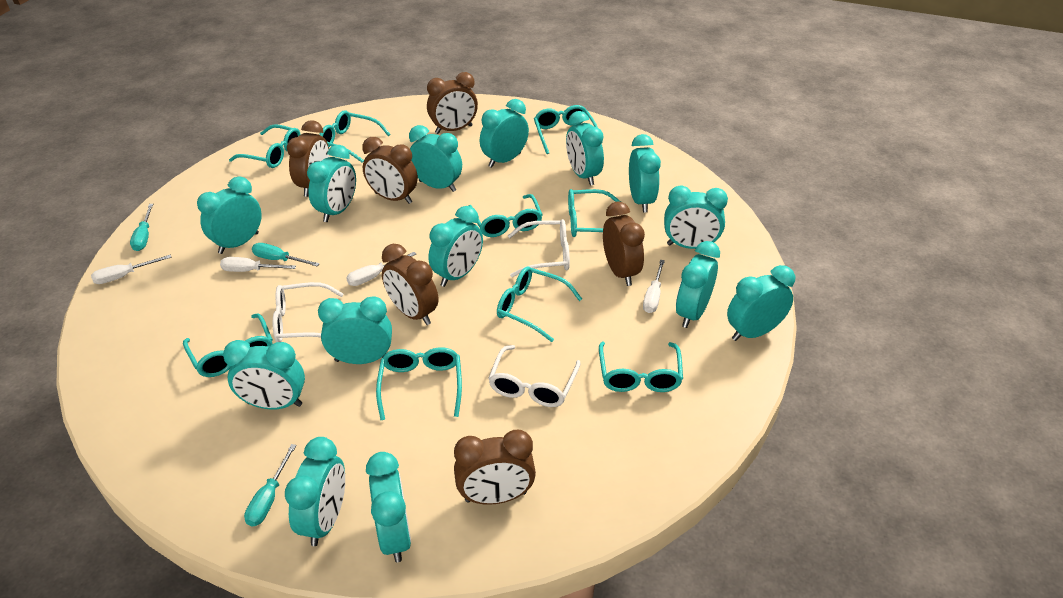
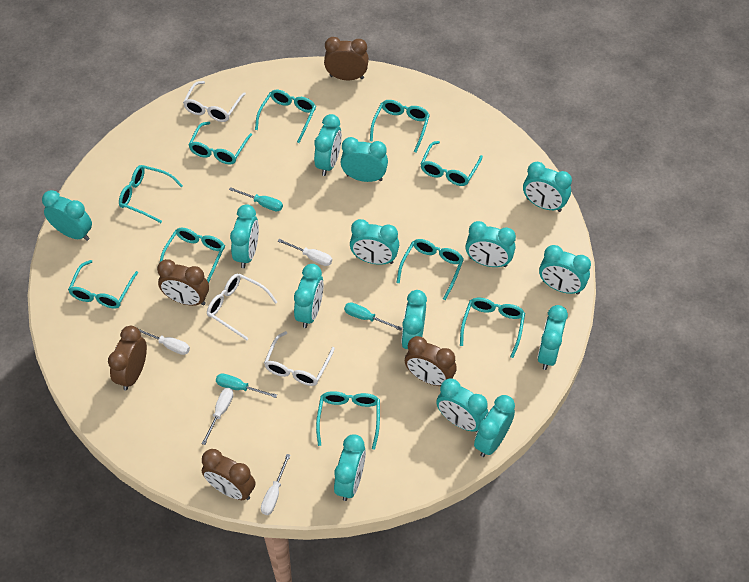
brown clock: 6 -> 5
turquoise glasses: 9 -> 10

